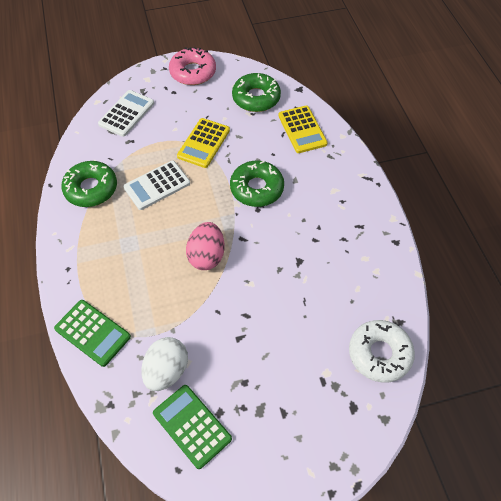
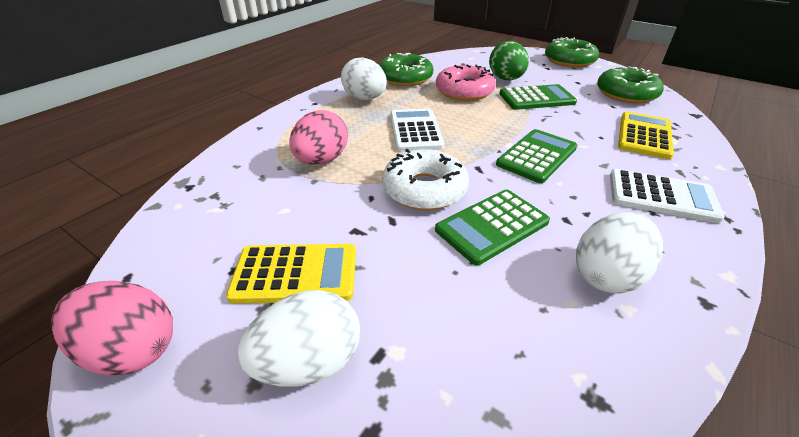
green calculator: 2 -> 3
green egg: 0 -> 1
pink egg: 1 -> 2
white egg: 1 -> 3

